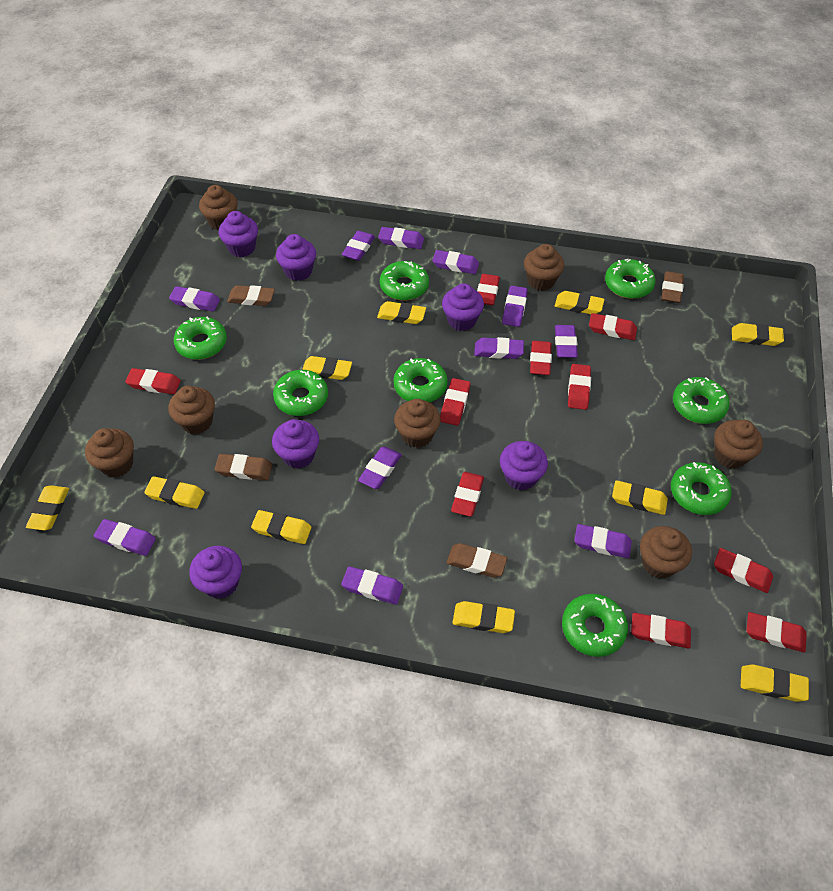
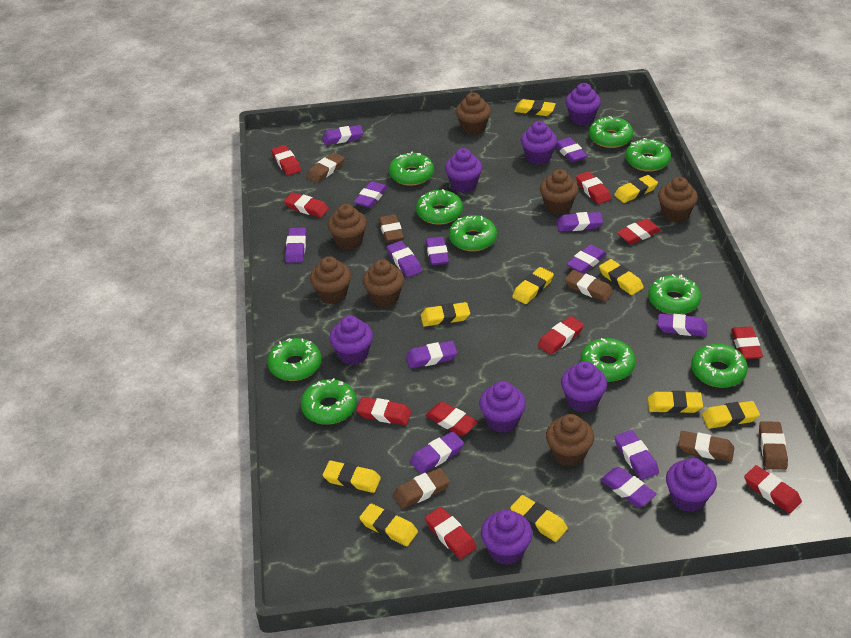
brown eraser: 4 -> 6
green donut: 8 -> 10
purple cupcake: 6 -> 8
purple eraser: 11 -> 13

